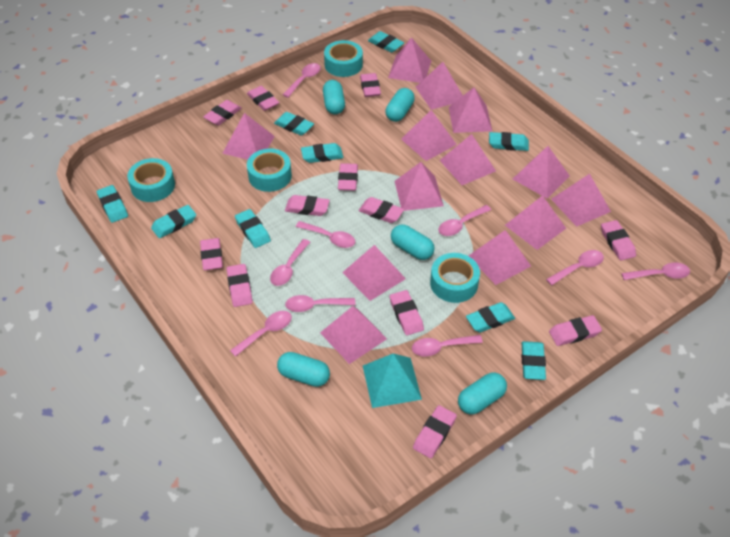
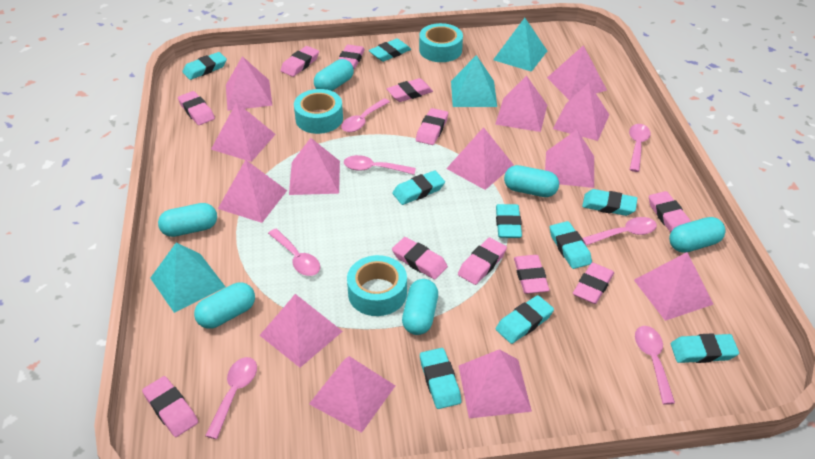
pink eraser: 12 -> 11
pink spoon: 9 -> 7
turquoise capsule: 5 -> 6
turquoise pyramid: 1 -> 3
turquoise tape: 4 -> 3

